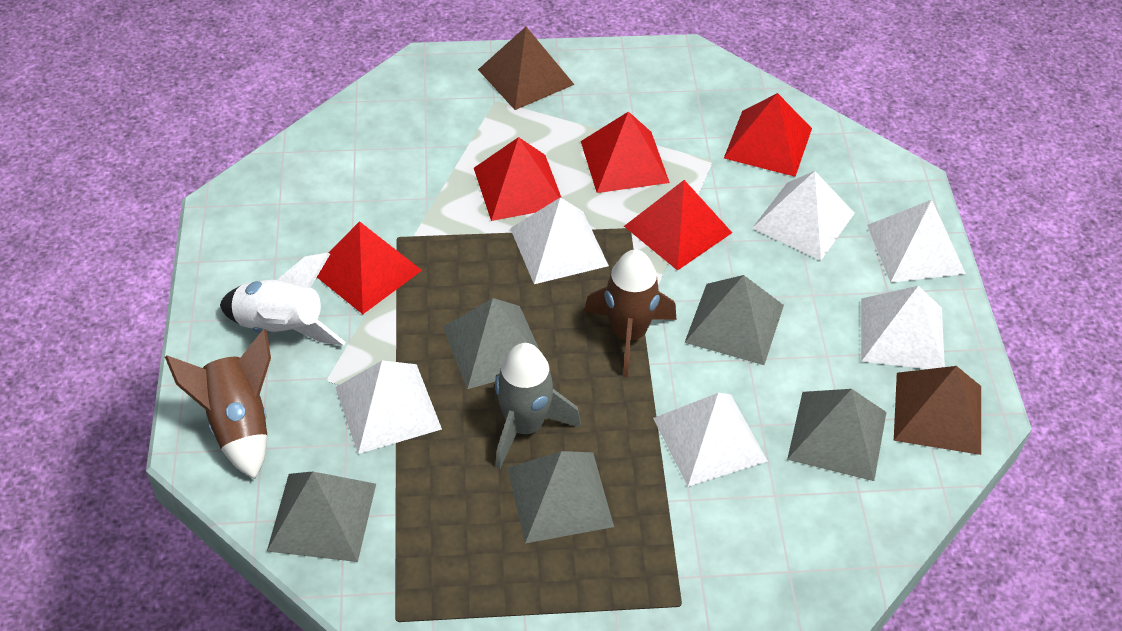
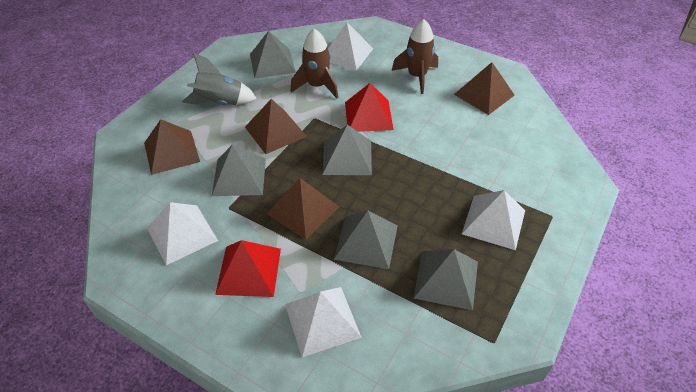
brown pyramid: 2 -> 4
red pyramid: 5 -> 2
white pyramid: 6 -> 4
white rocket: 1 -> 0

